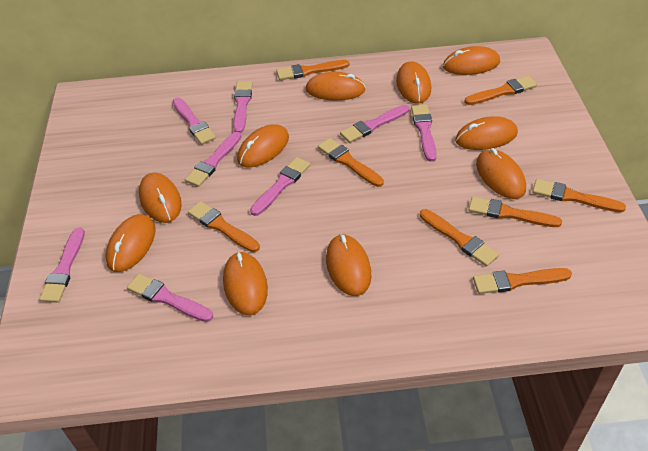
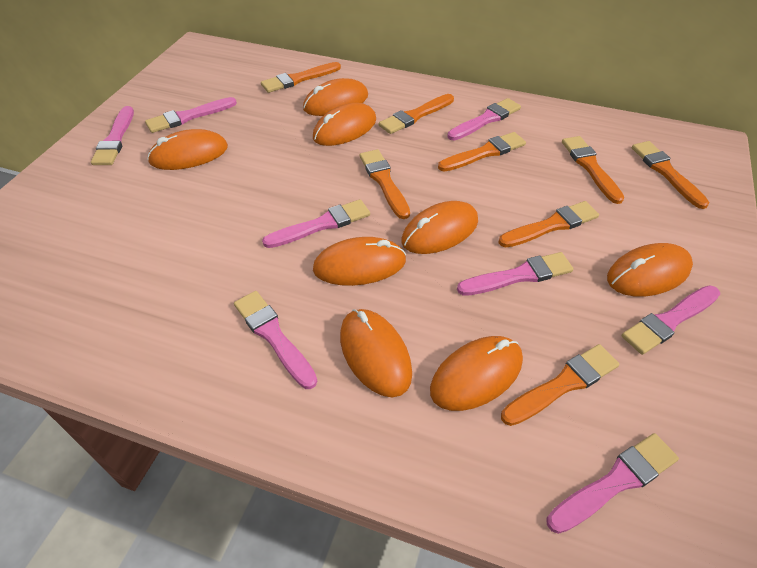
orange mouse: 10 -> 8

